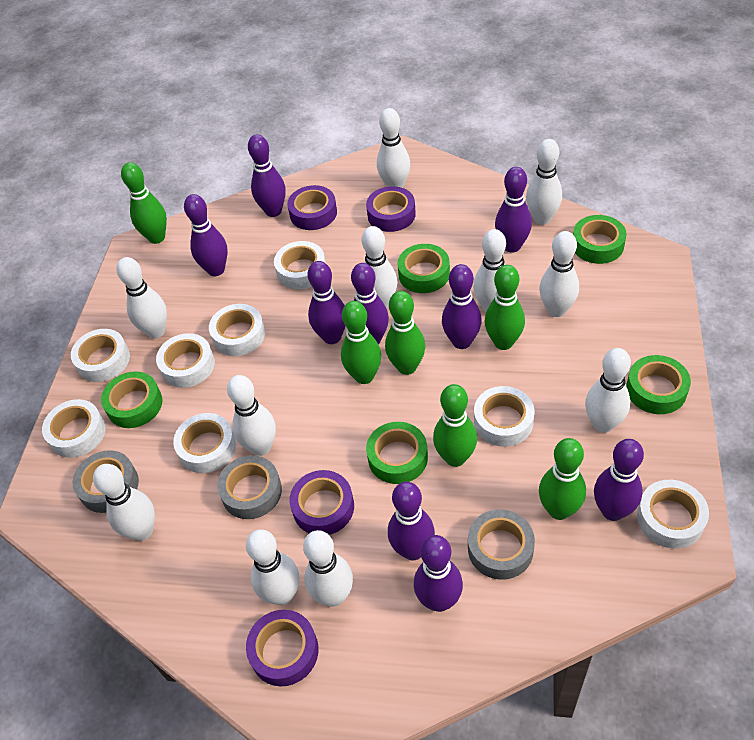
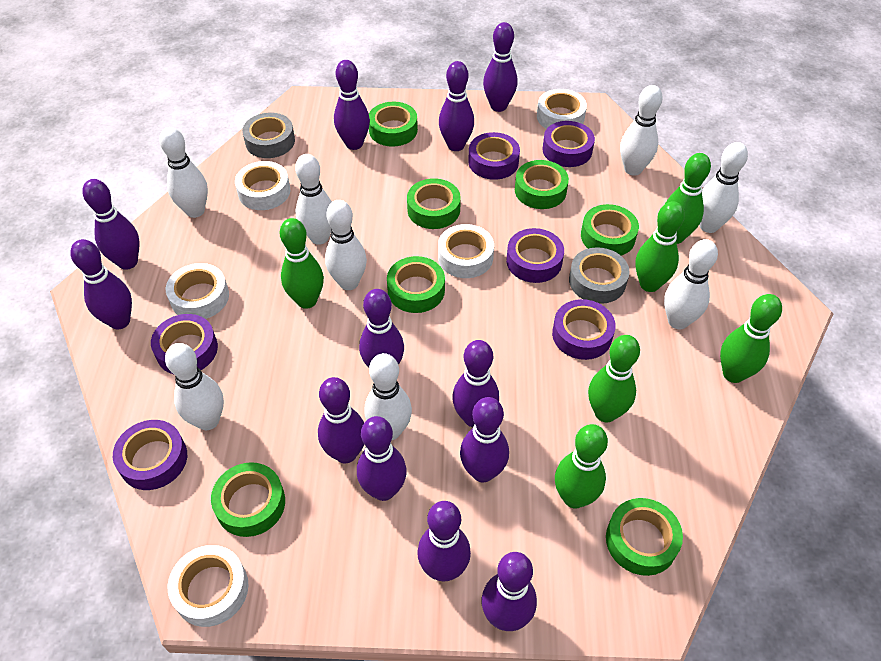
green tape: 5 -> 7
grey tape: 3 -> 2
purple bowling pin: 9 -> 12
purple tape: 4 -> 6
white bowling pin: 11 -> 8
white tape: 8 -> 5

